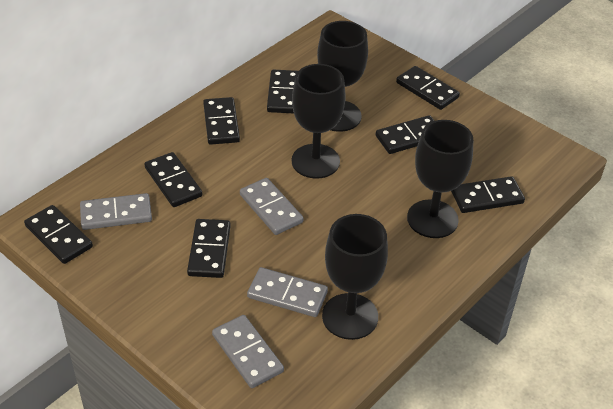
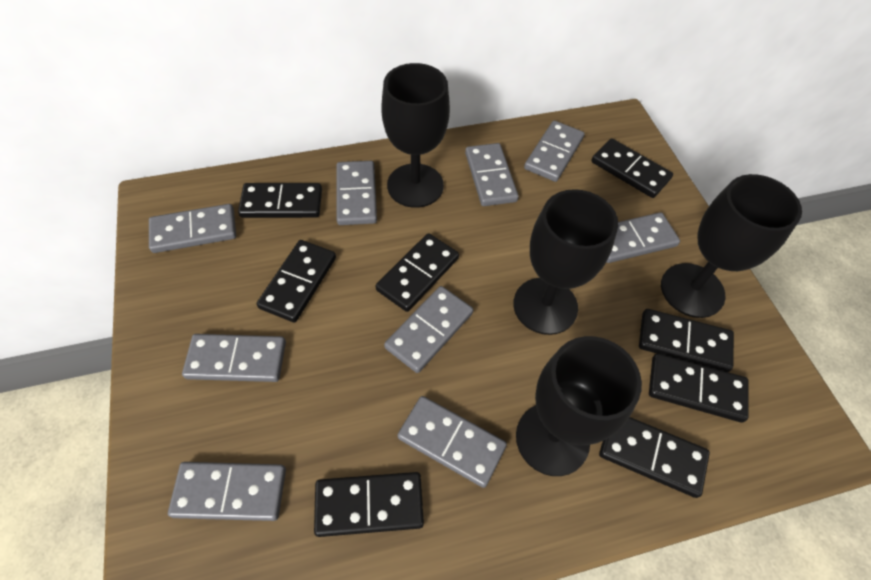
grey domino: 4 -> 9

